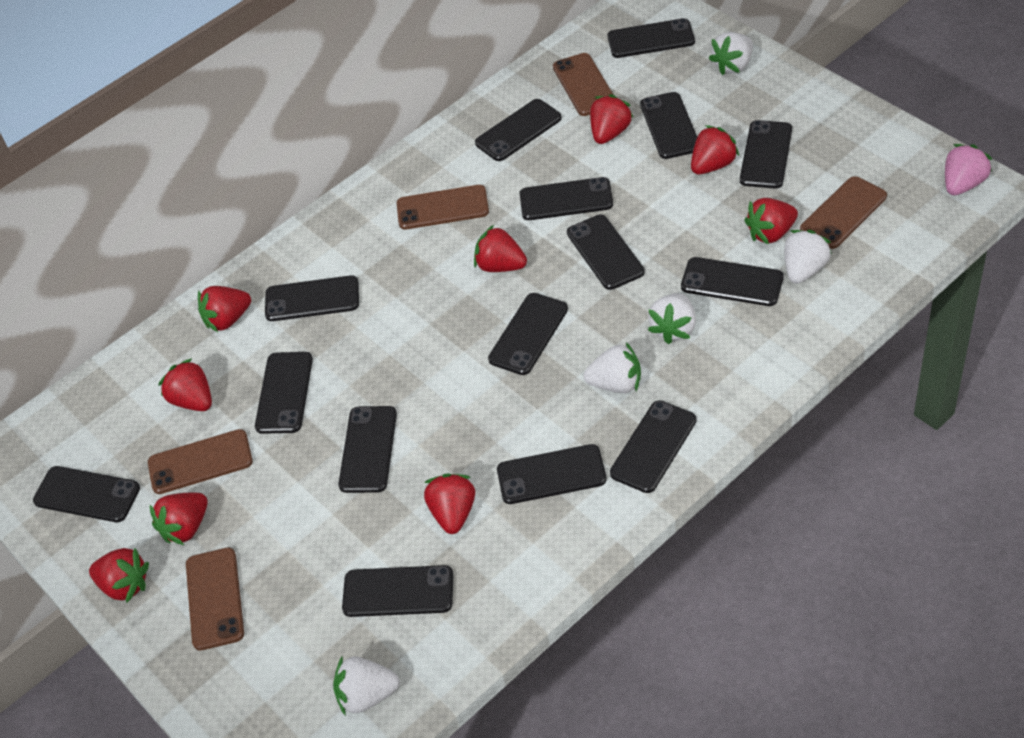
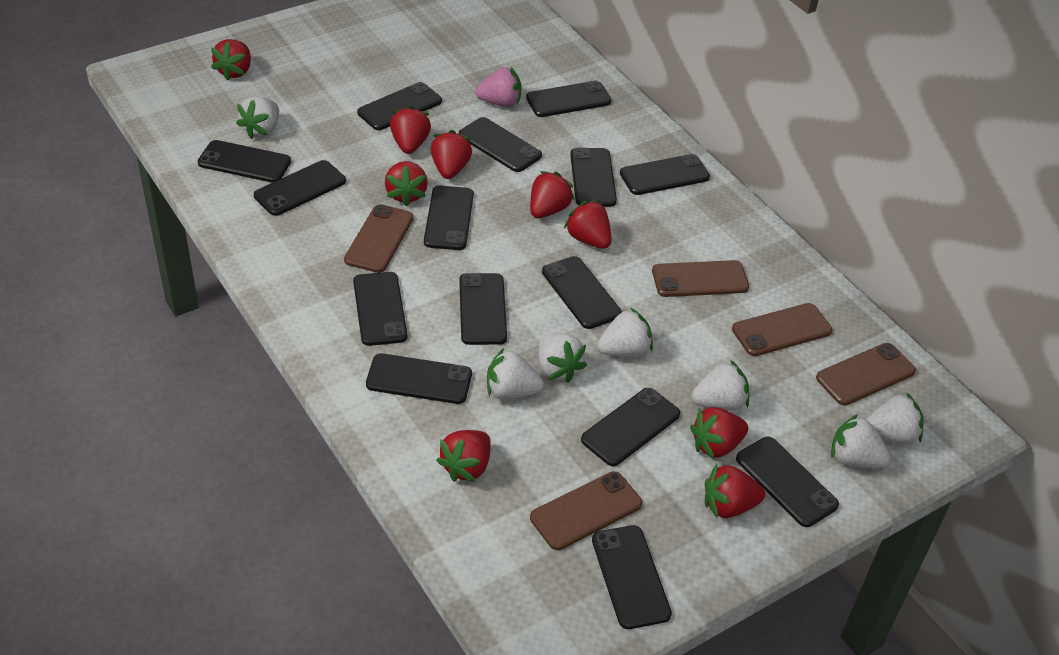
white strawberry: 5 -> 7

